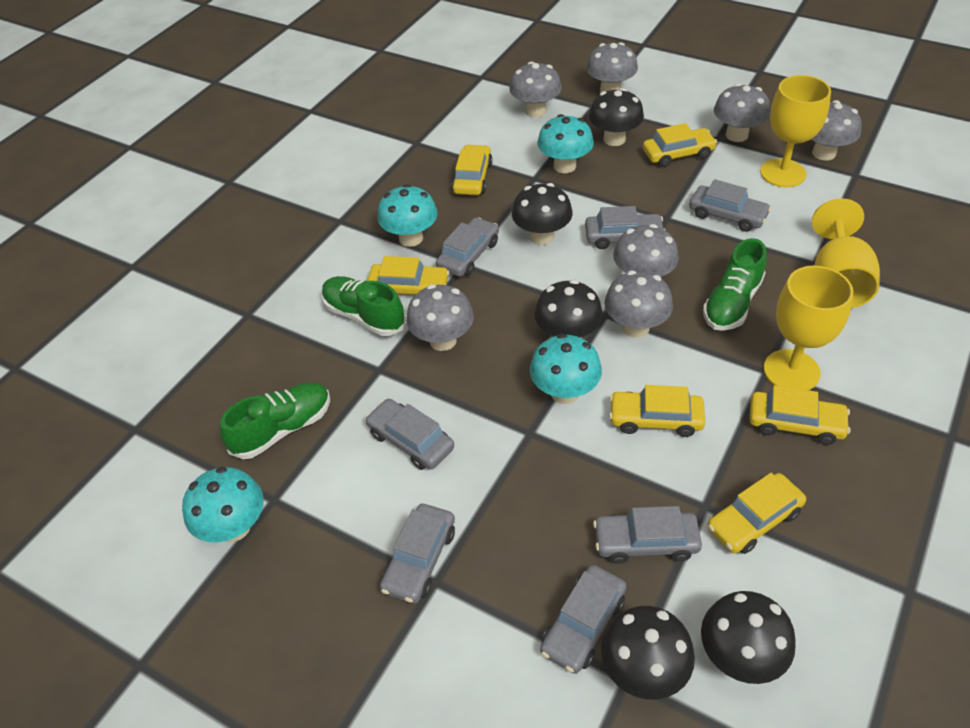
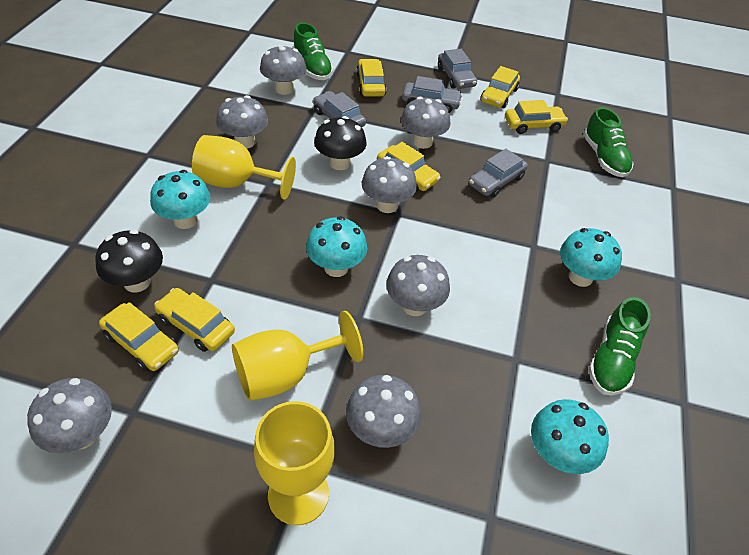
black mushroom: 5 -> 2
grey car: 7 -> 4

